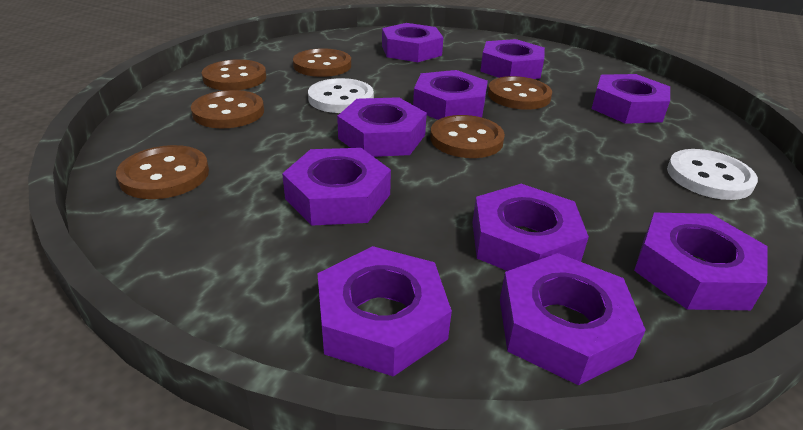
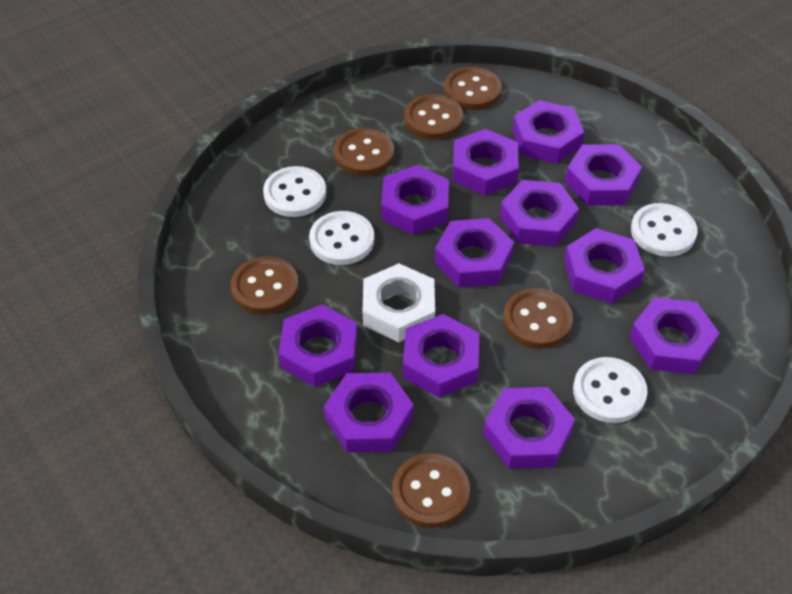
purple nut: 10 -> 12
white button: 2 -> 4
white nut: 0 -> 1

